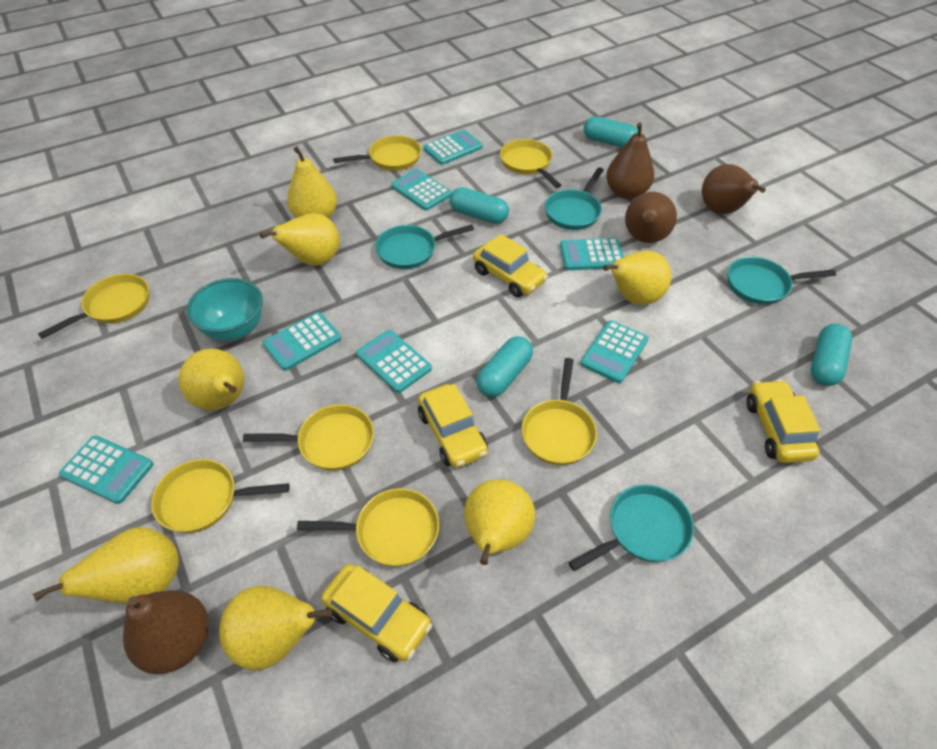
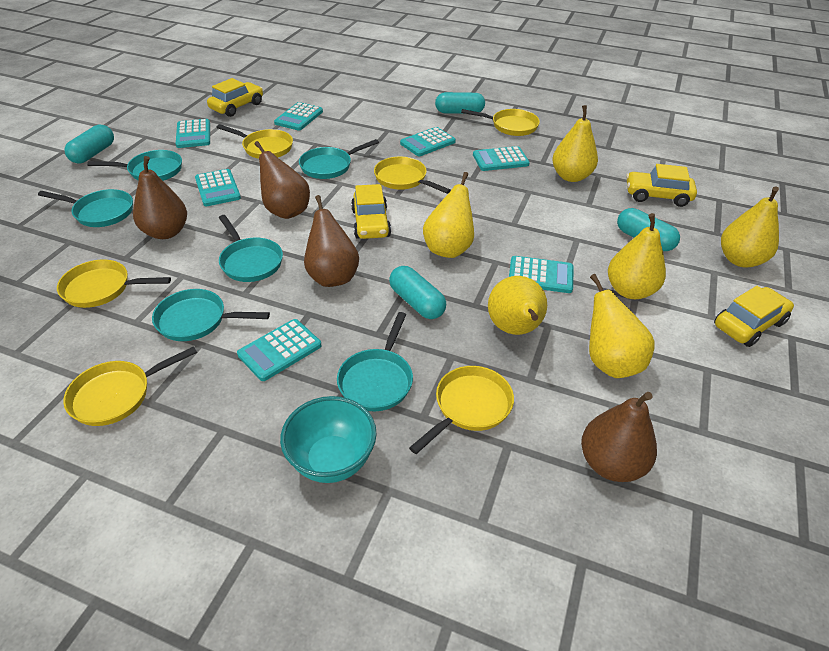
turquoise pan: 4 -> 6
yellow pan: 7 -> 6
yellow pear: 7 -> 6

